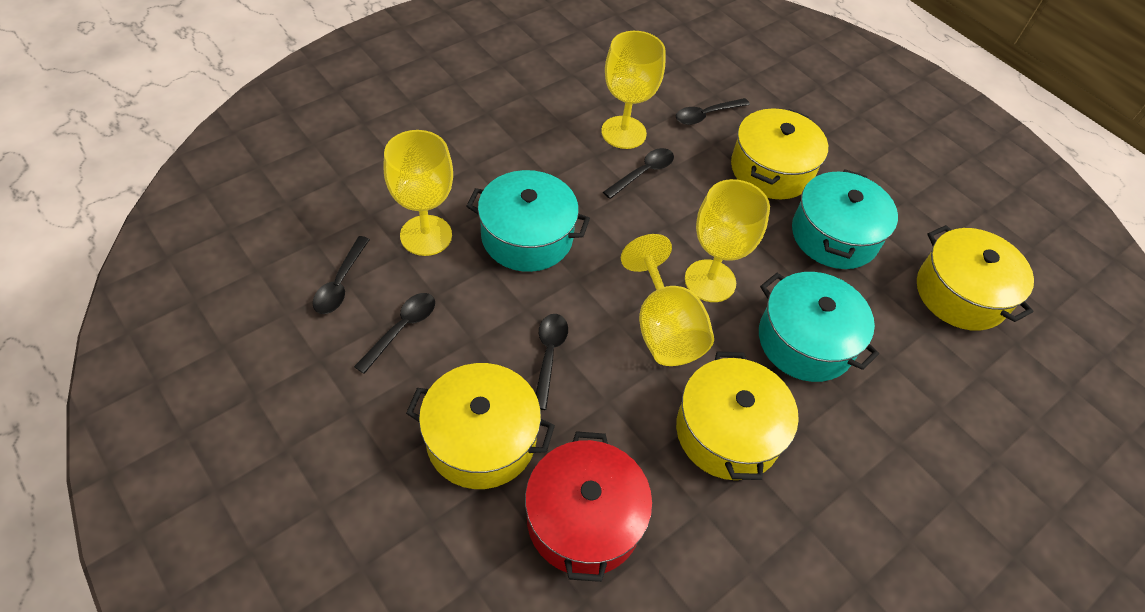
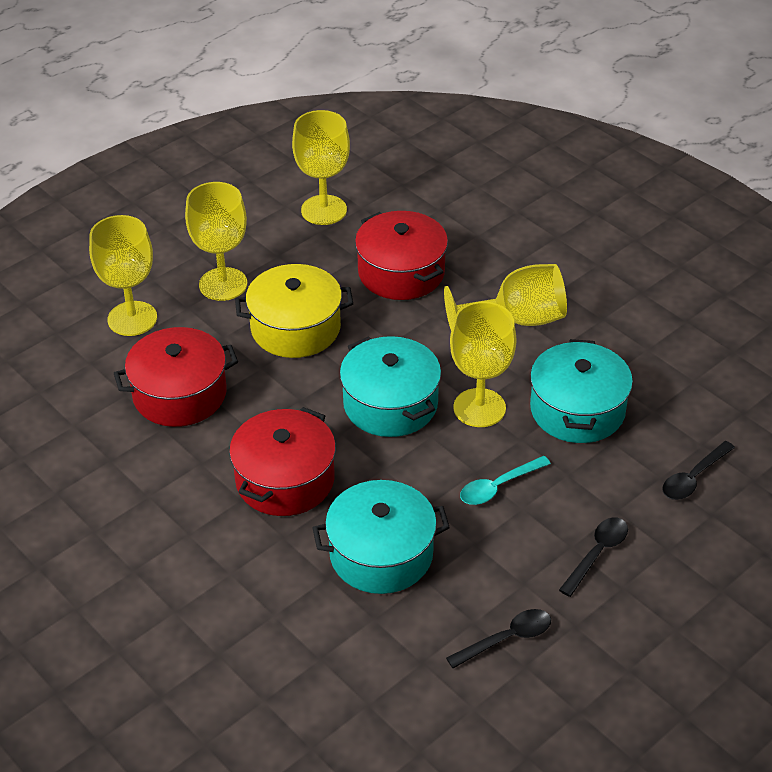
black spoon: 5 -> 3
red pot: 1 -> 3
turquoise spoon: 0 -> 1
yellow goblet: 4 -> 5
yellow pot: 4 -> 1

